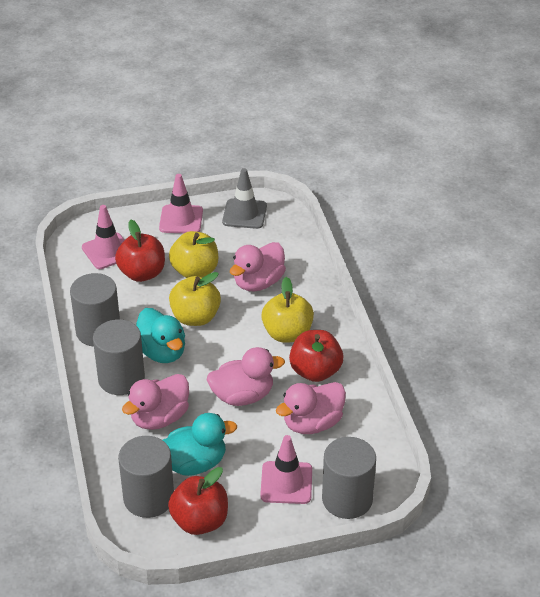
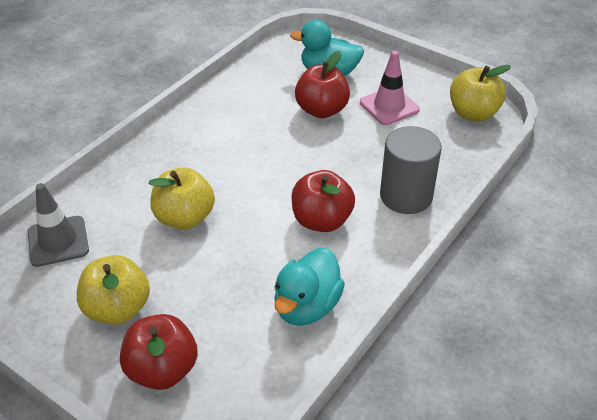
grey cylinder: 4 -> 1
pink duck: 4 -> 0
pink traffic cone: 3 -> 1

